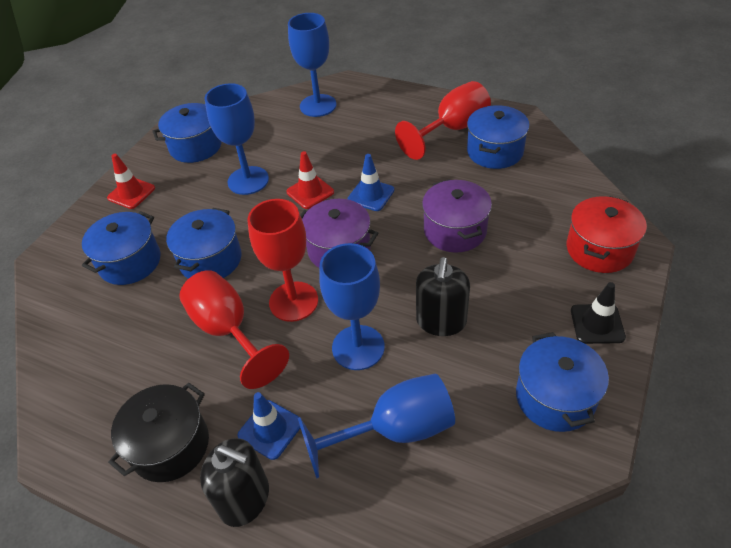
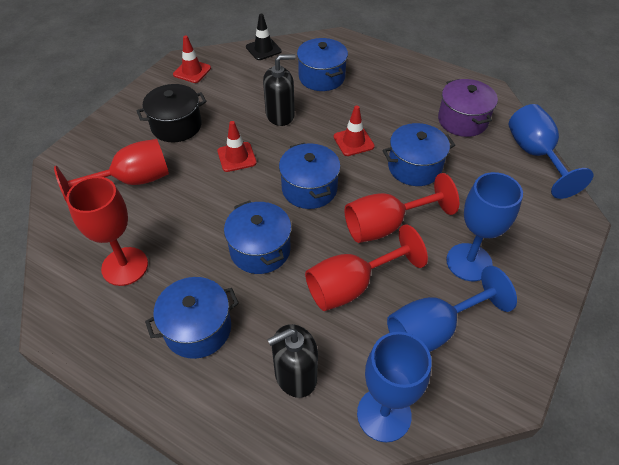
blue traffic cone: 2 -> 0
purple pot: 2 -> 1
red goblet: 3 -> 4
red pot: 1 -> 0
red traffic cone: 2 -> 3

